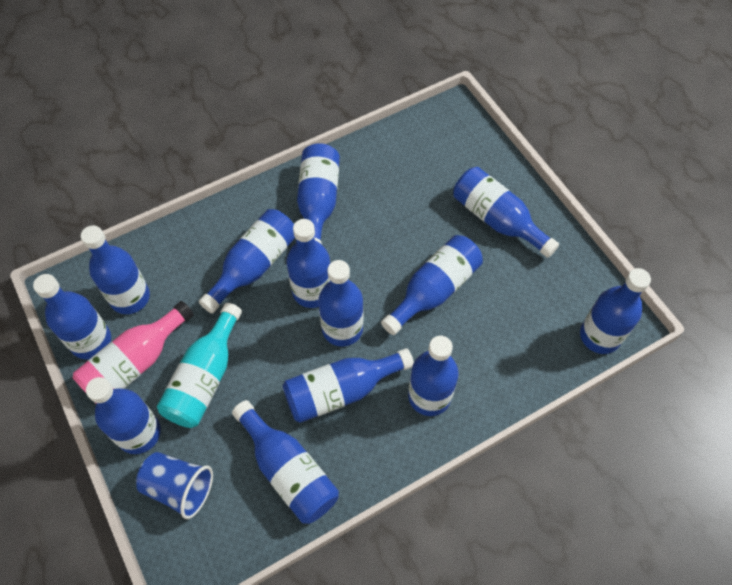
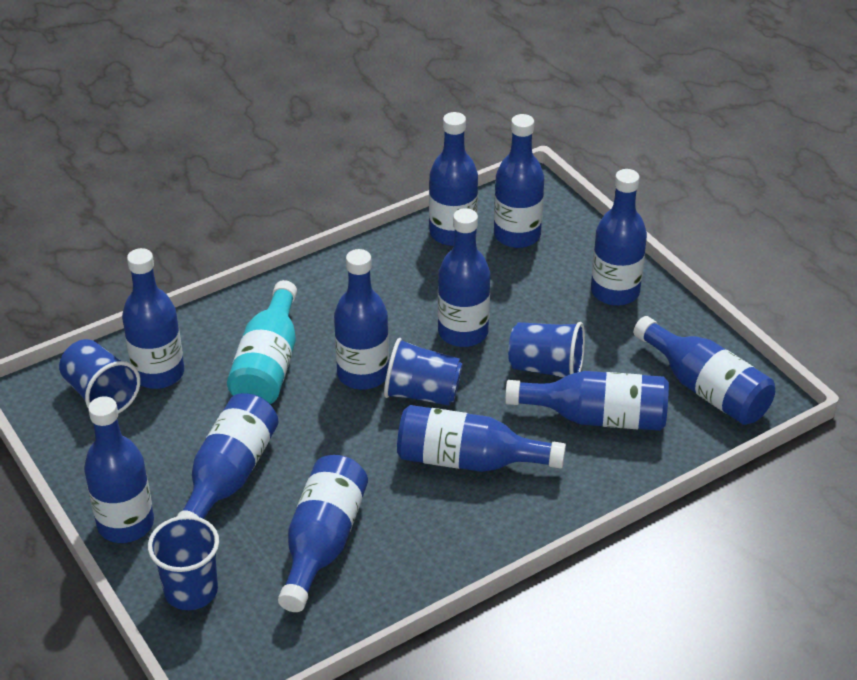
blue bottle: 13 -> 12
blue cup: 1 -> 4
pink bottle: 1 -> 0

